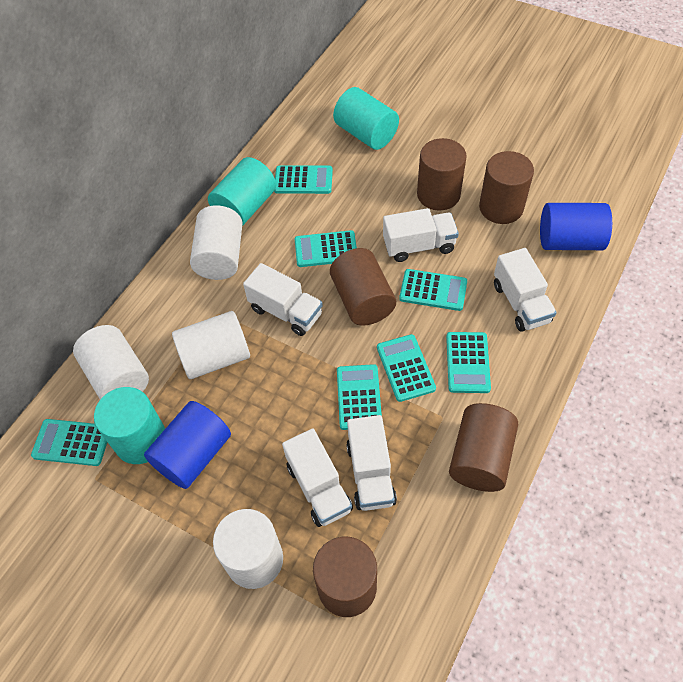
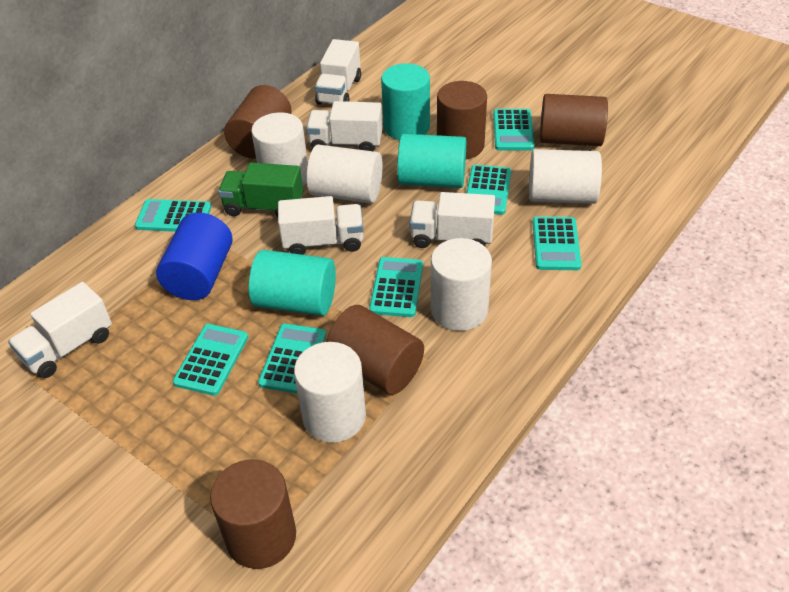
blue cylinder: 2 -> 1
green truck: 0 -> 1
white cylinder: 4 -> 5

